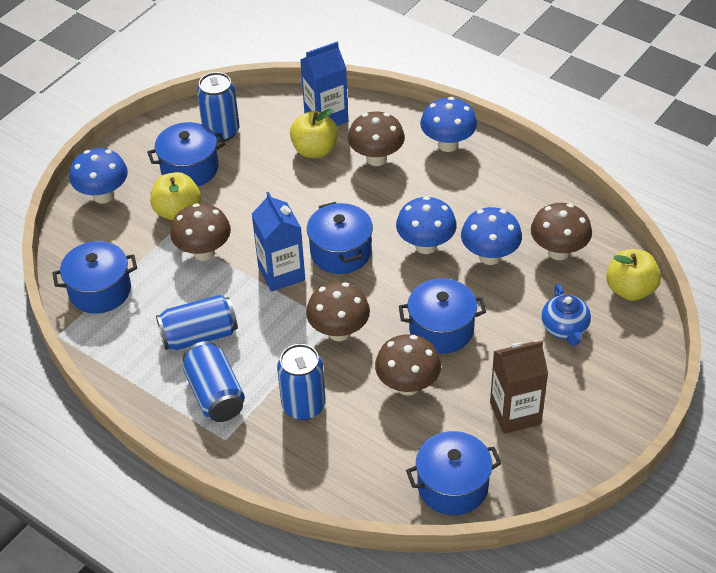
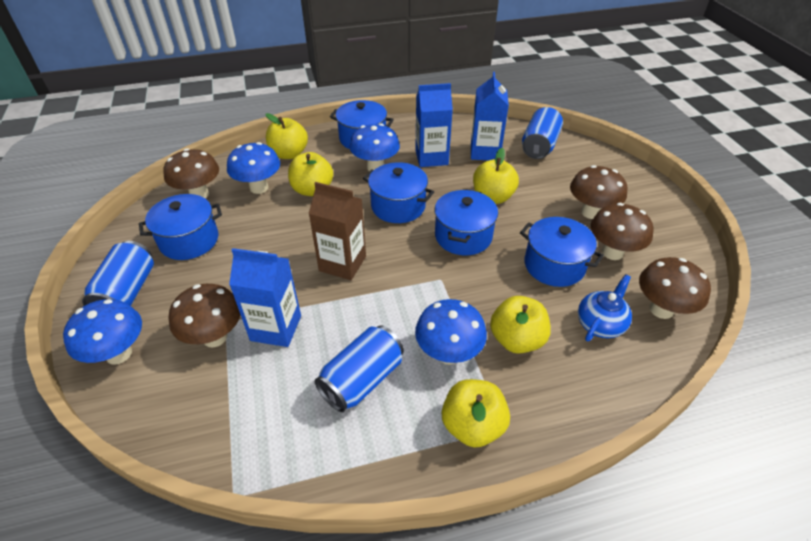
blue can: 4 -> 3
blue carton: 2 -> 3
yellow apple: 3 -> 5

